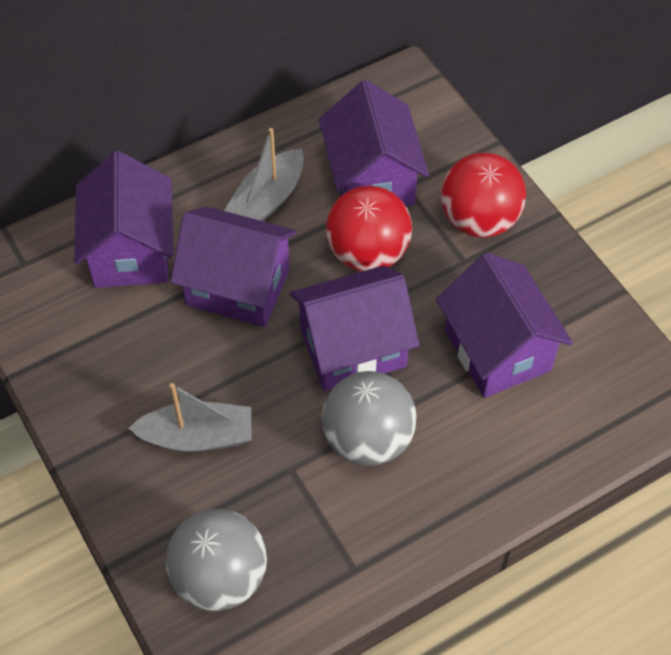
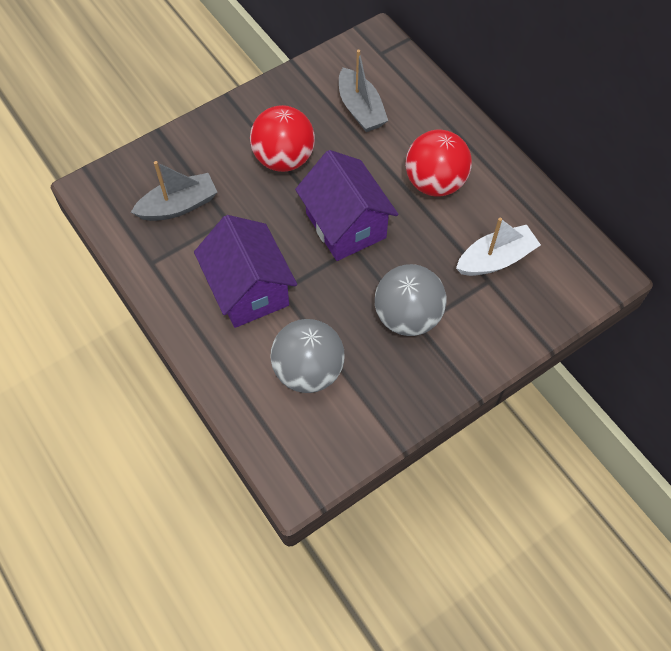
purple house: 5 -> 2
white boat: 0 -> 1

